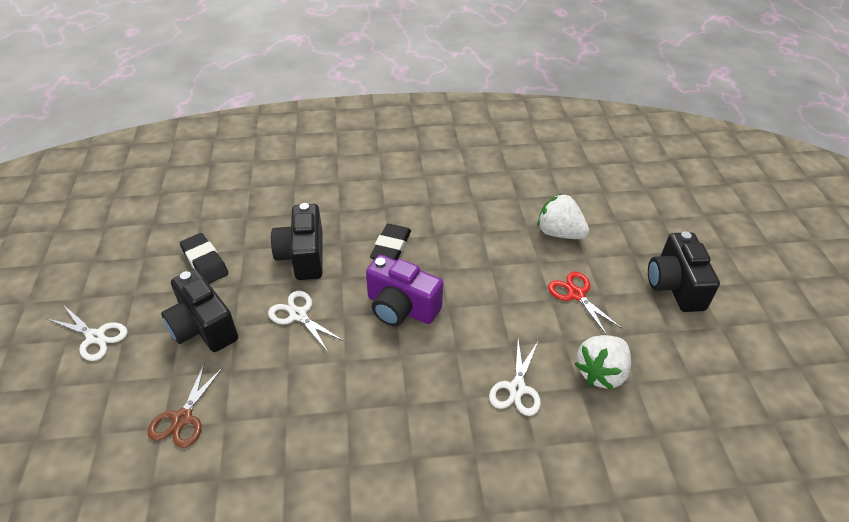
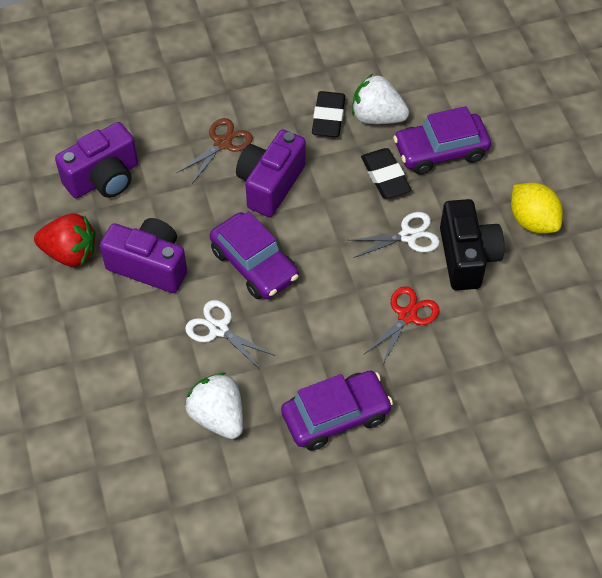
black camera: 3 -> 1
purple camera: 1 -> 3
purple car: 0 -> 3
red strawberry: 0 -> 1
white scissors: 3 -> 2
yellow lemon: 0 -> 1

